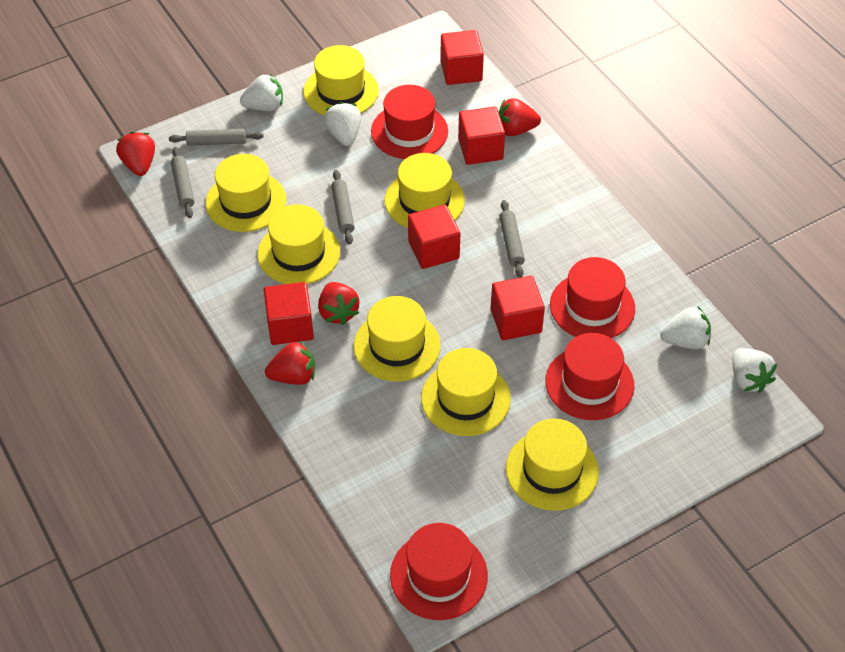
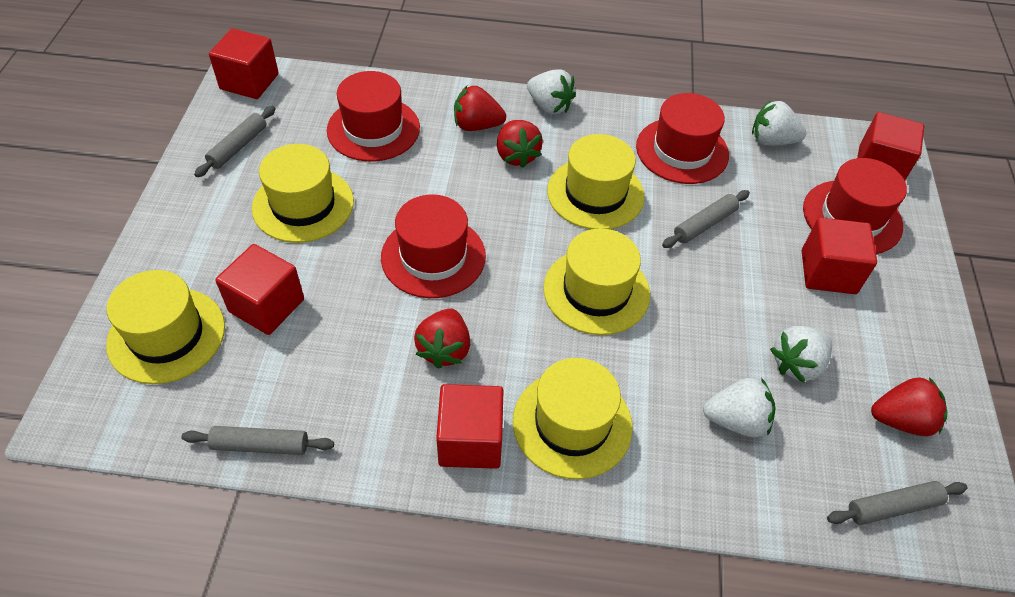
yellow hat: 7 -> 5

